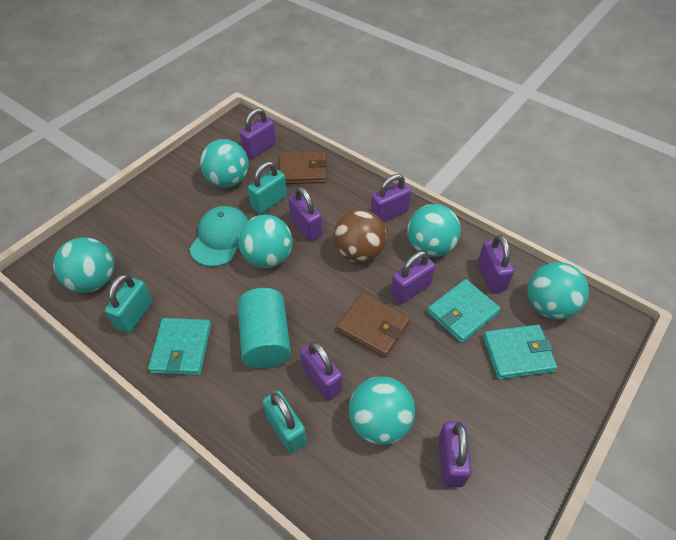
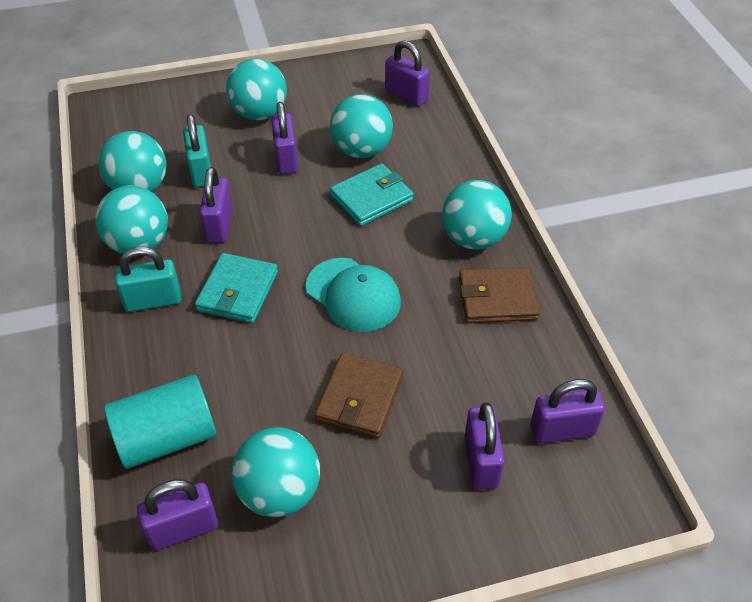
brown ball: 1 -> 0
purple padlock: 7 -> 6
turquoise padlock: 3 -> 2
turquoise wallet: 3 -> 2

